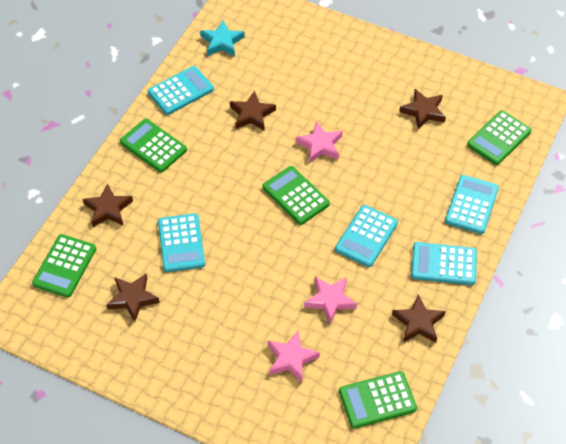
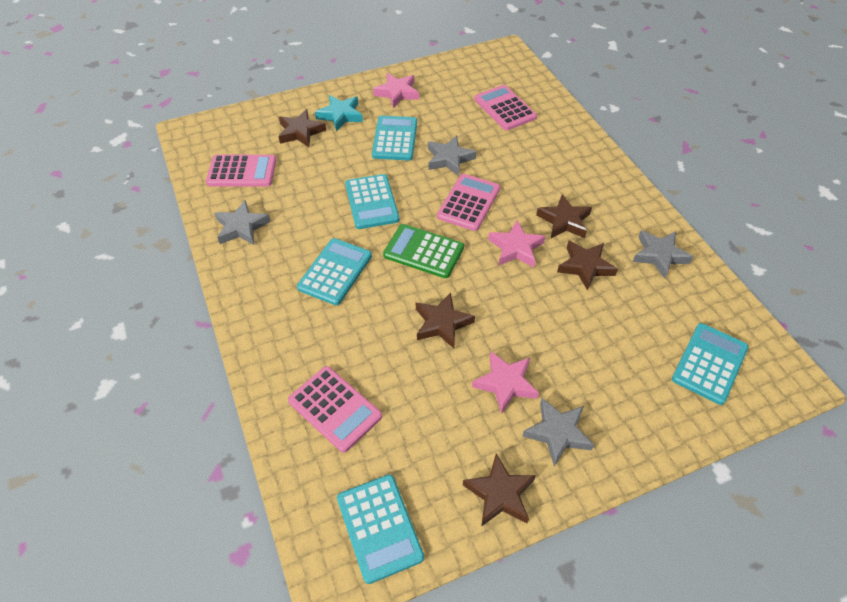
green calculator: 5 -> 1
grey star: 0 -> 4
pink calculator: 0 -> 4

